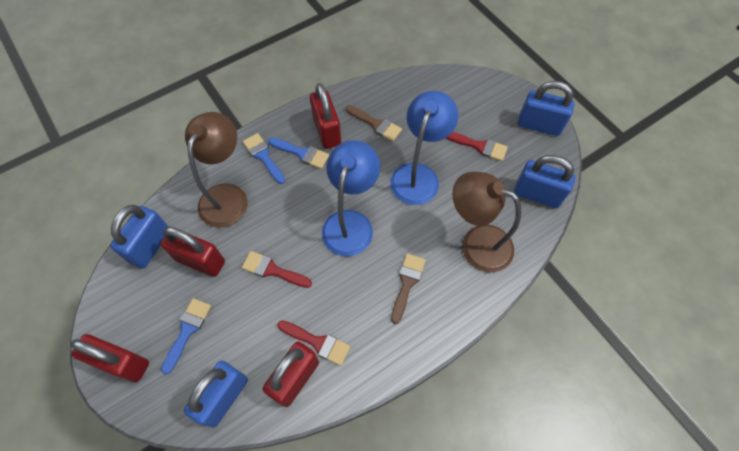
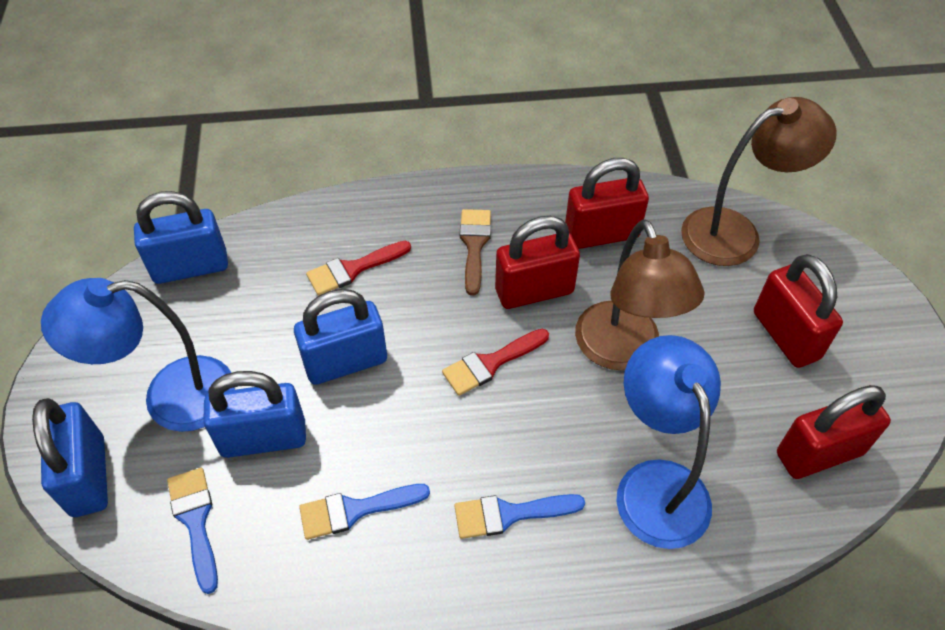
brown brush: 2 -> 1
red brush: 3 -> 2

